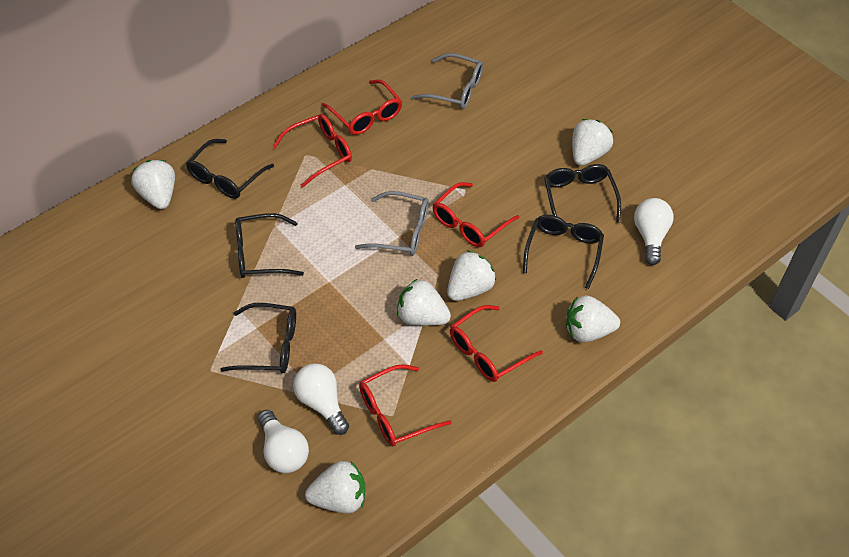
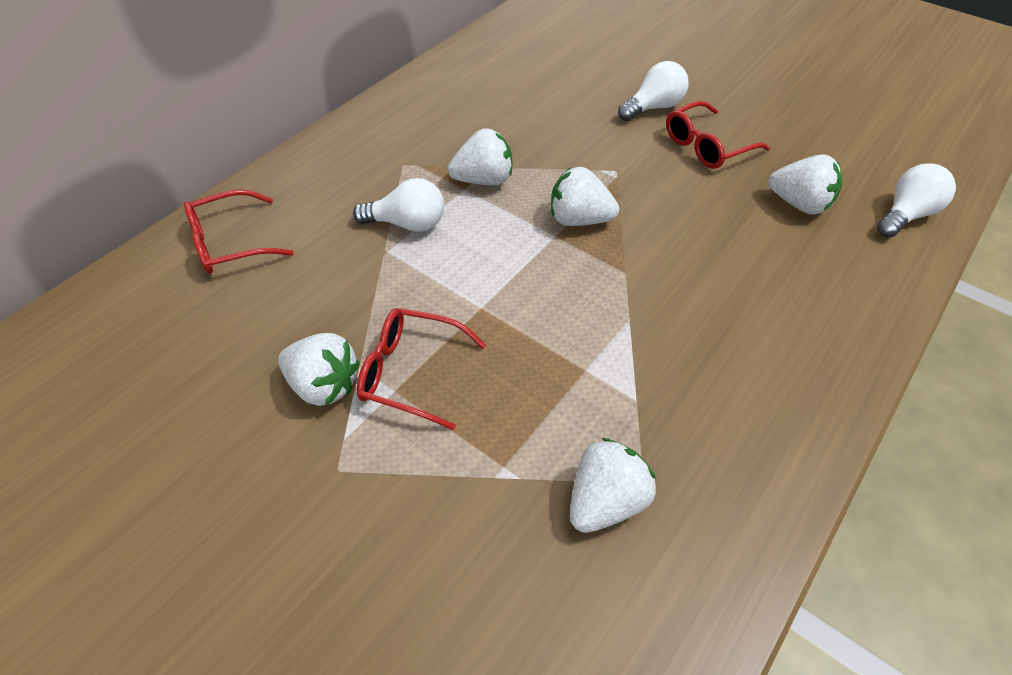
black glasses: 5 -> 0
grey glasses: 2 -> 0
red glasses: 5 -> 3
white strawberry: 6 -> 5

